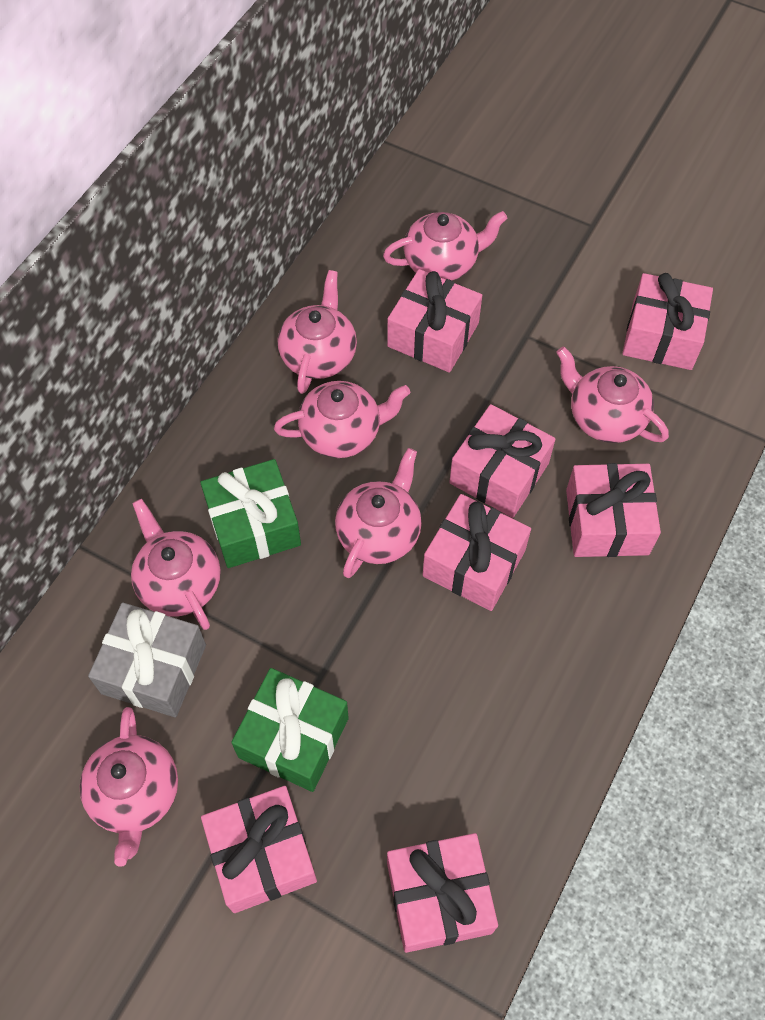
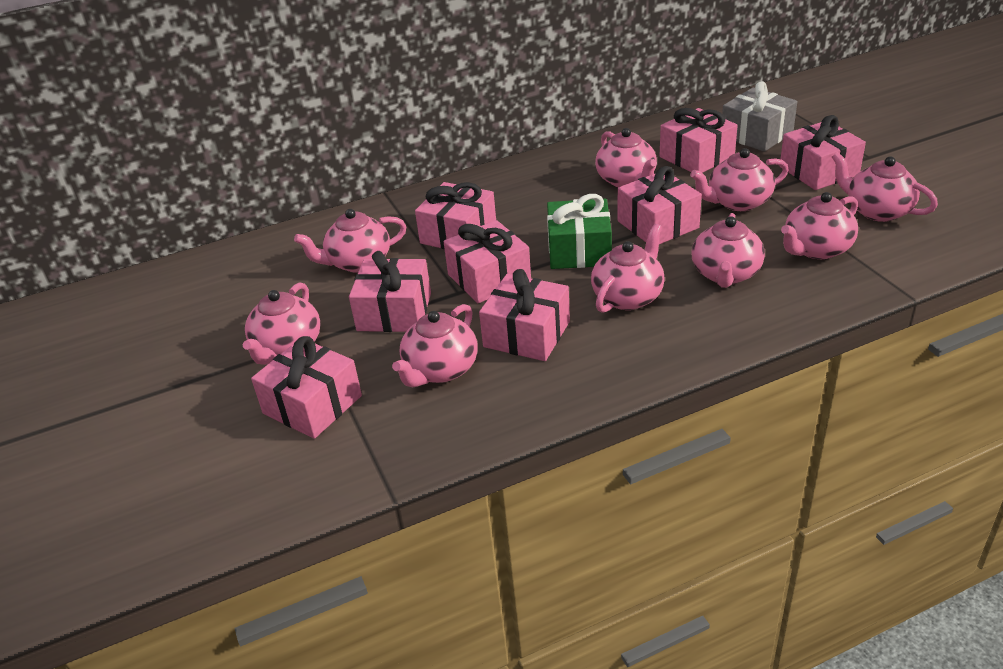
green gift: 2 -> 1
pink gift: 7 -> 8
pink teapot: 7 -> 9

